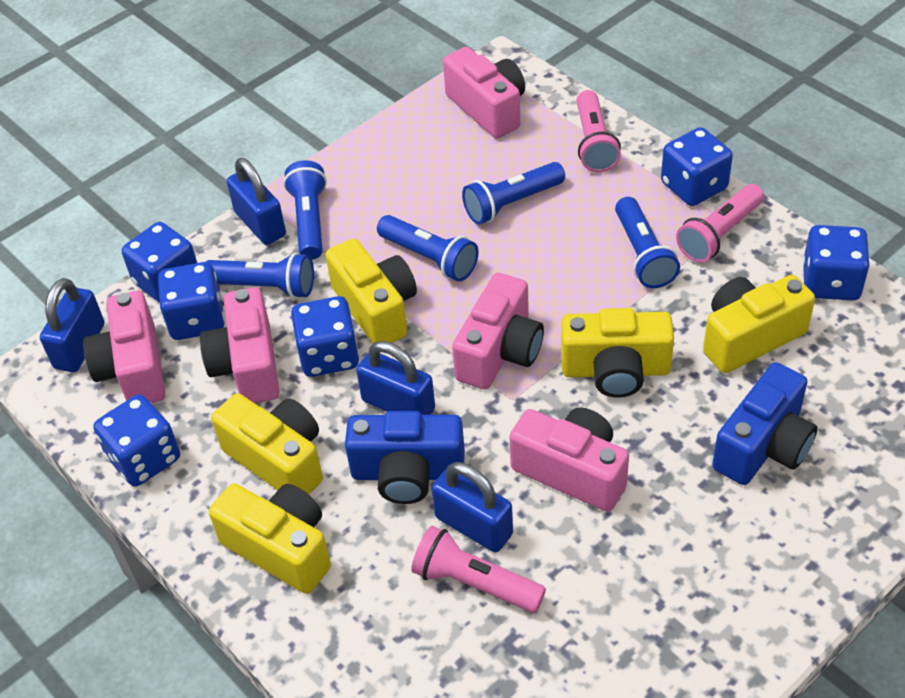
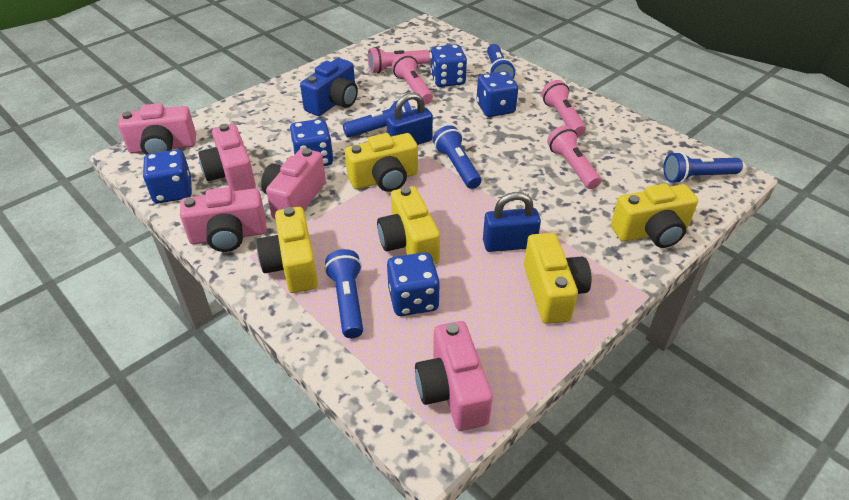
blue camera: 2 -> 1
blue dice: 6 -> 5
blue padlock: 4 -> 2
pink flashlight: 3 -> 4

